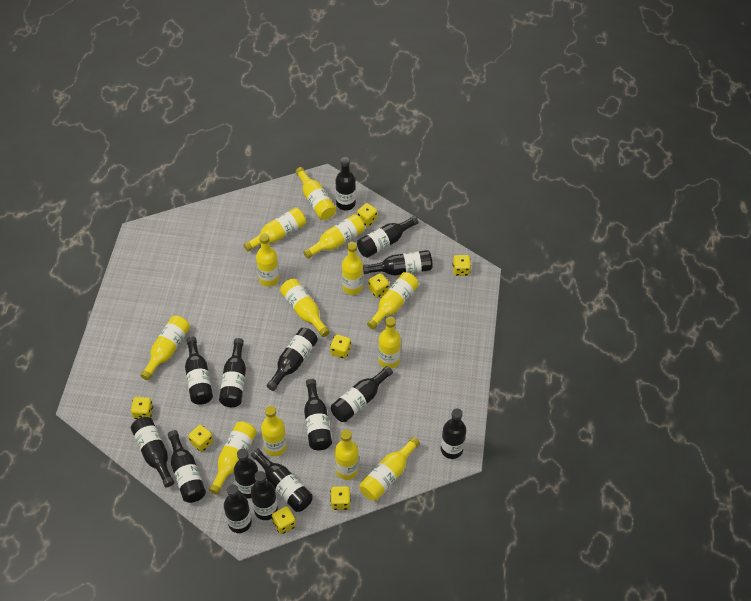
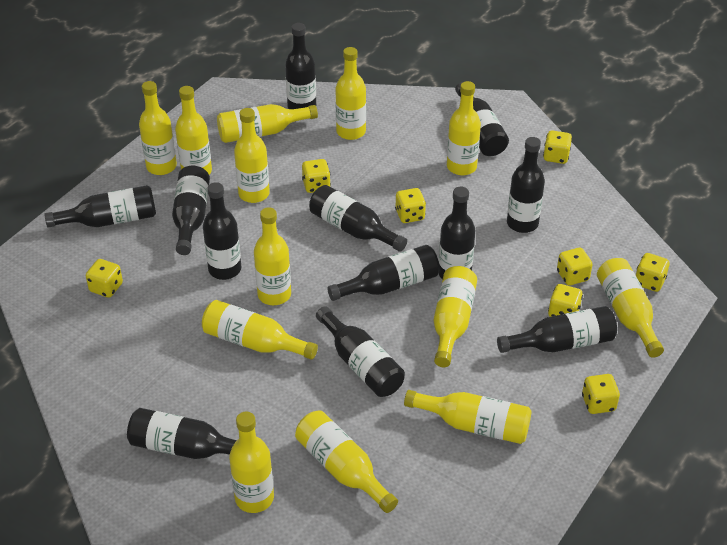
black bottle: 15 -> 12

